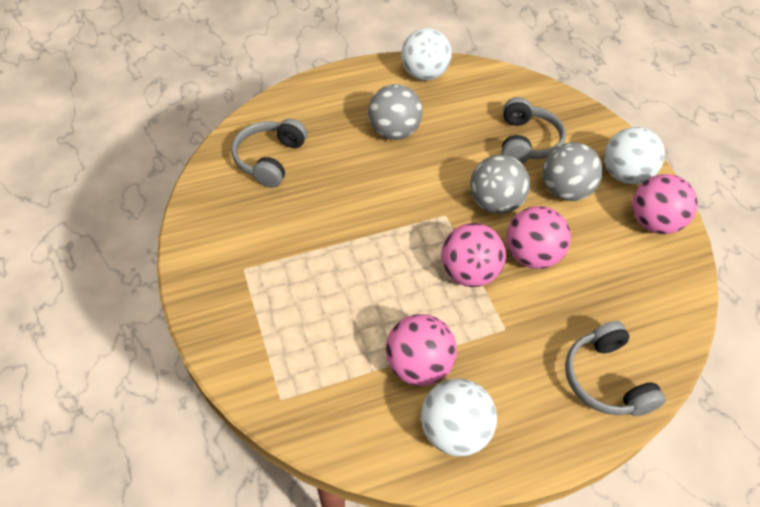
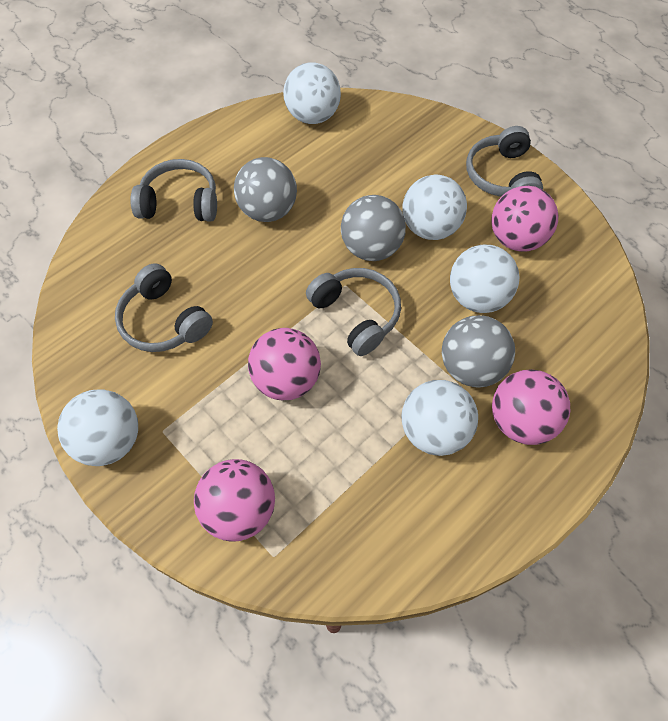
grey headphones: 3 -> 4
white ball: 3 -> 5

